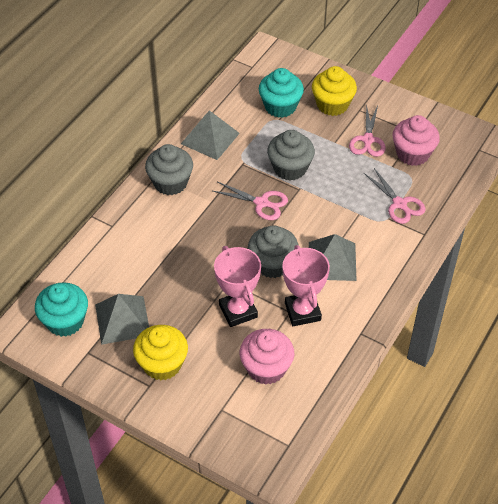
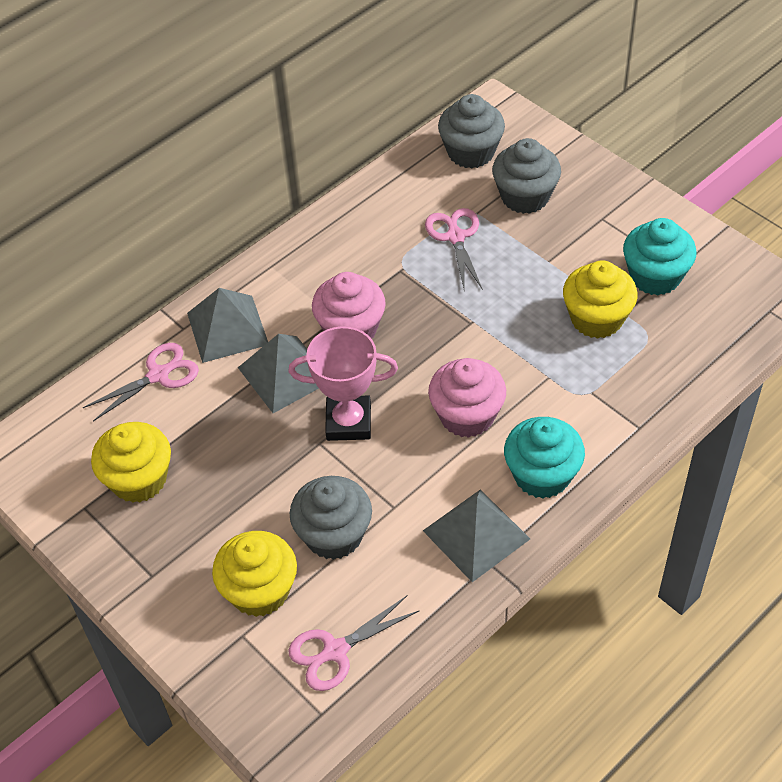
pink trophy: 2 -> 1
yellow cupcake: 2 -> 3

